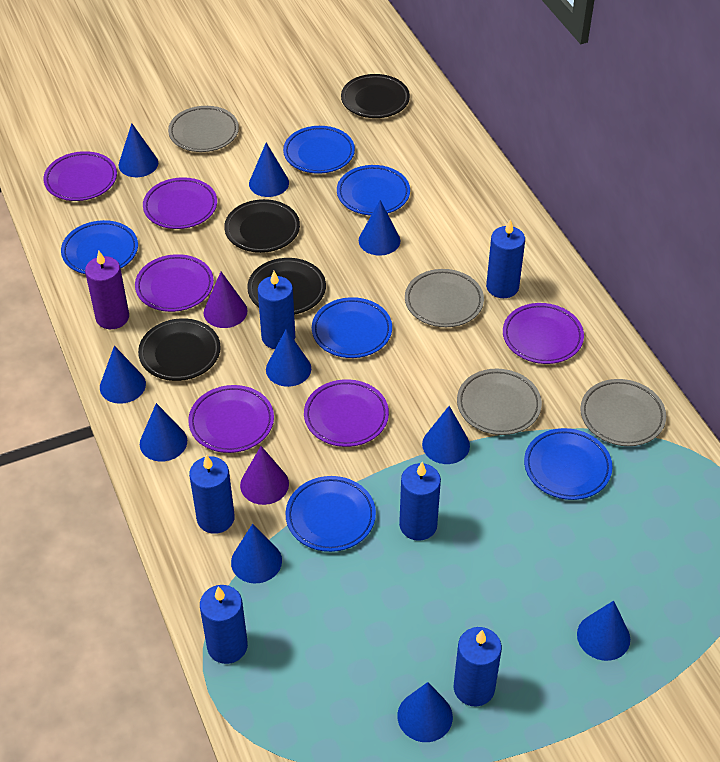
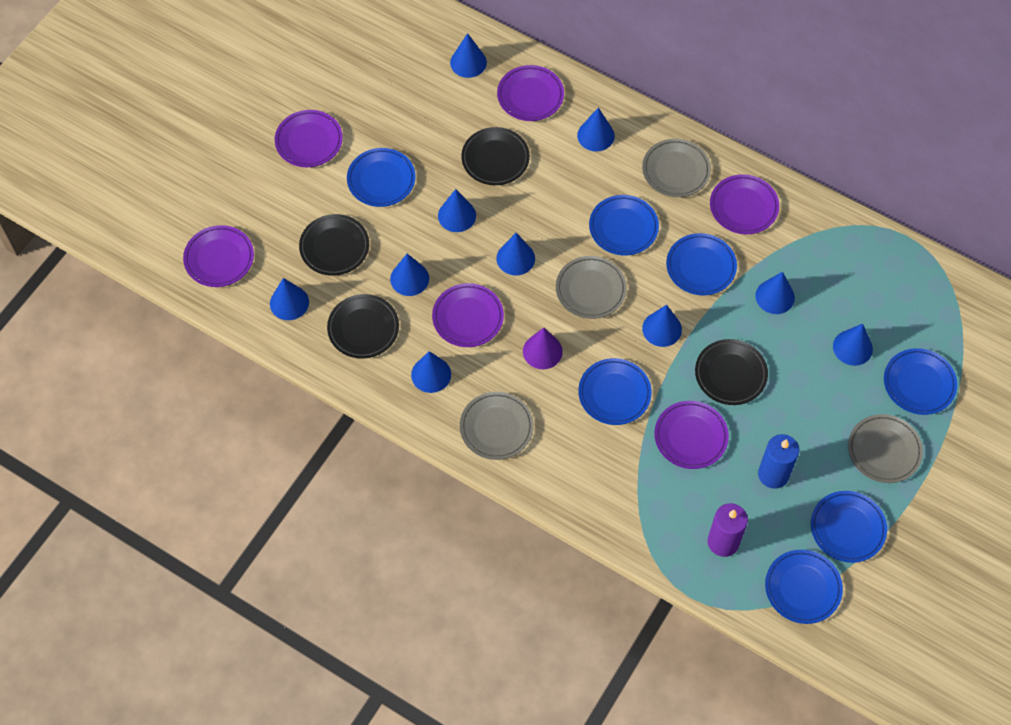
blue candle: 6 -> 1
blue plate: 6 -> 7
purple cone: 2 -> 1

